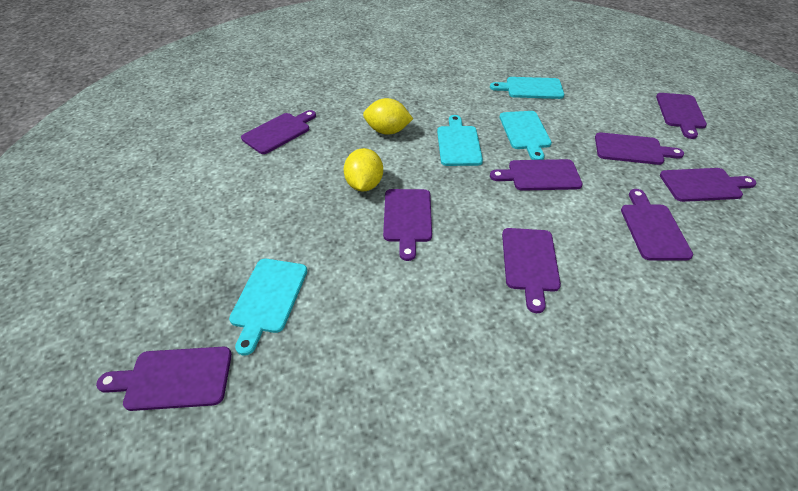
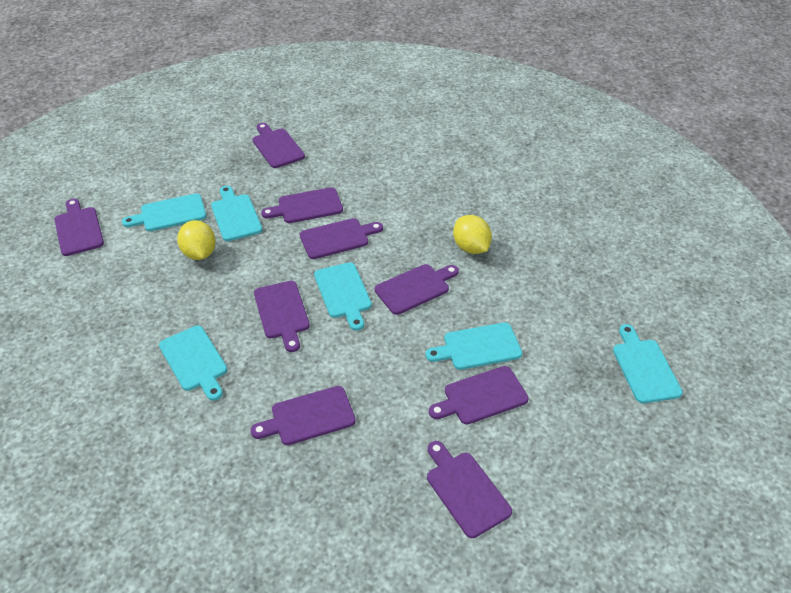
turquoise cutting board: 4 -> 6

